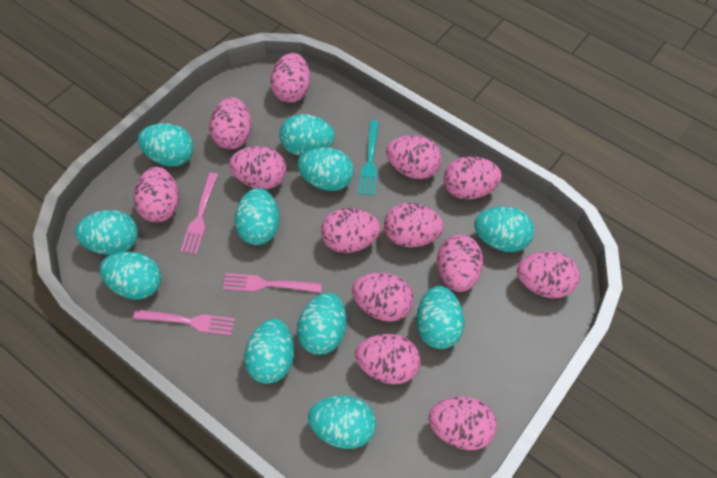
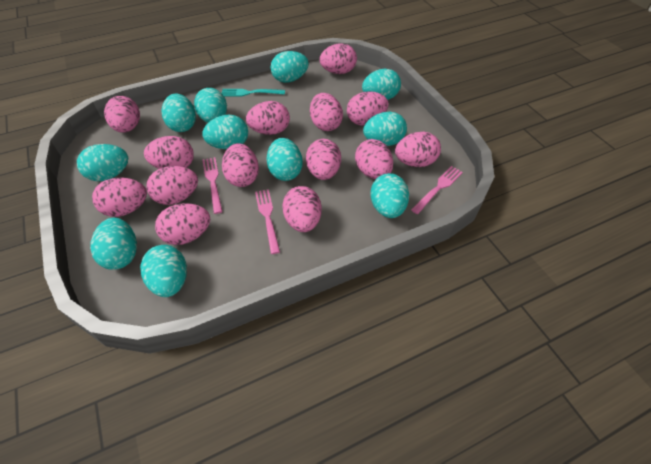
pink egg: 13 -> 14

